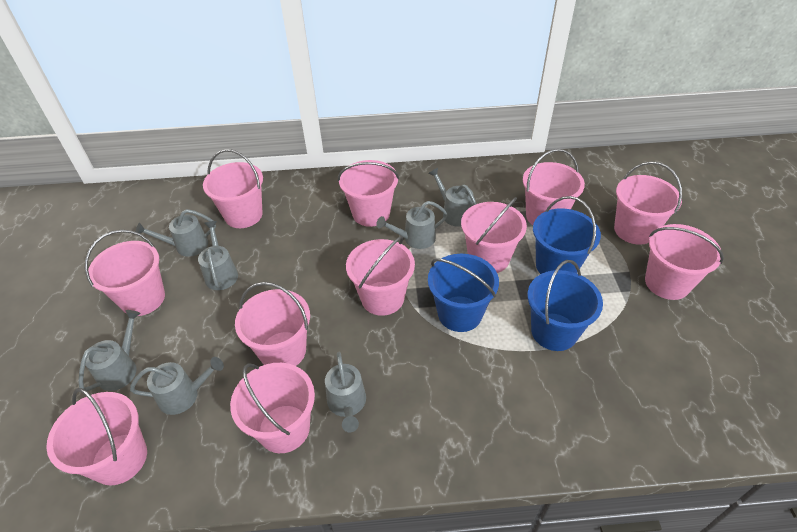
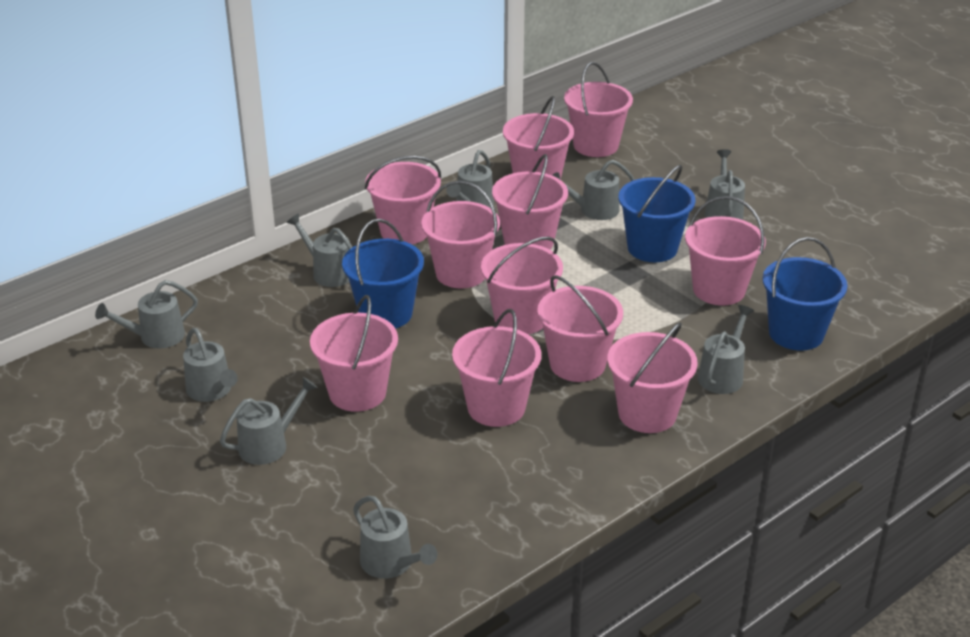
grey watering can: 7 -> 9

